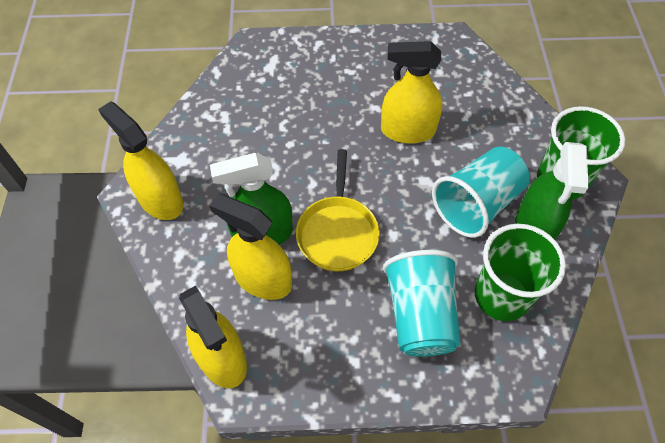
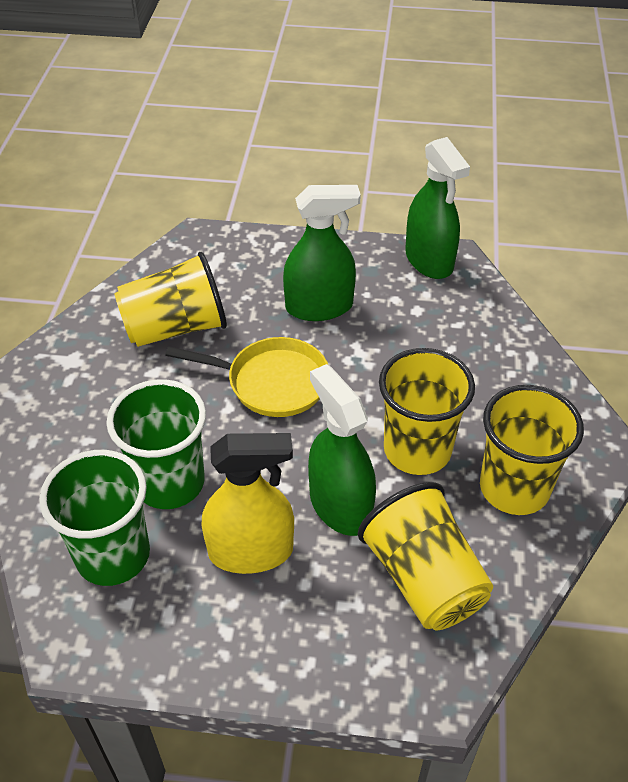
green spray bottle: 2 -> 3
turquoise cup: 2 -> 0
yellow cup: 0 -> 4
yellow spray bottle: 4 -> 1

